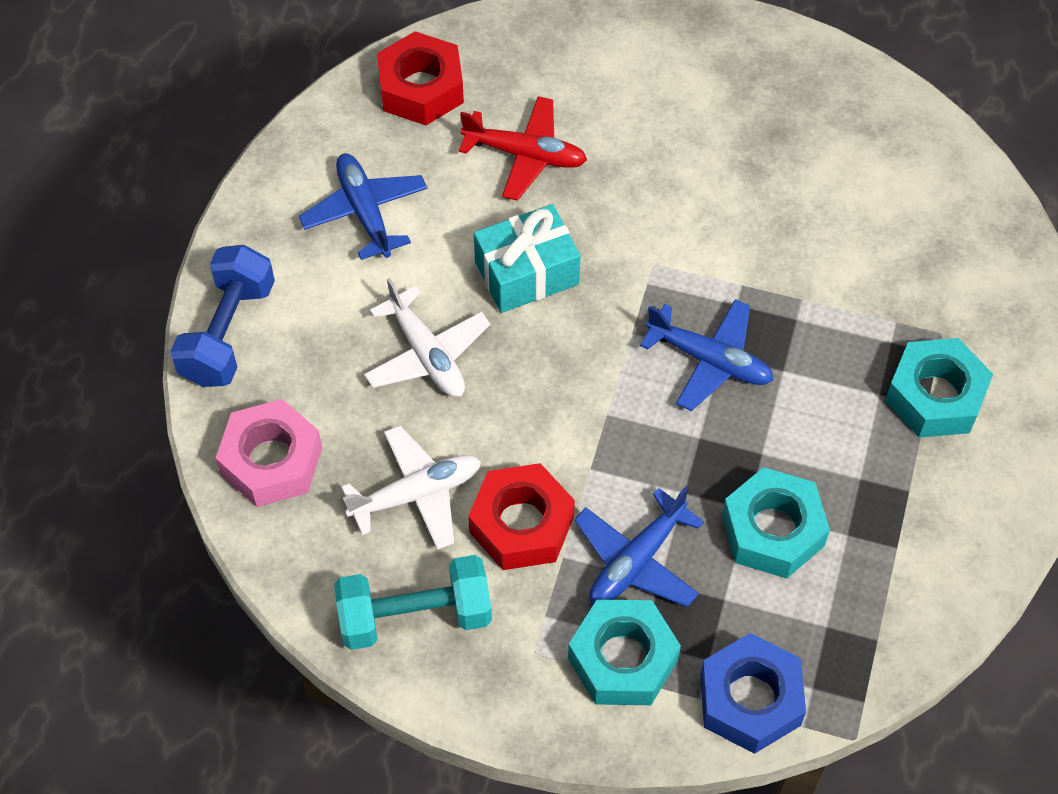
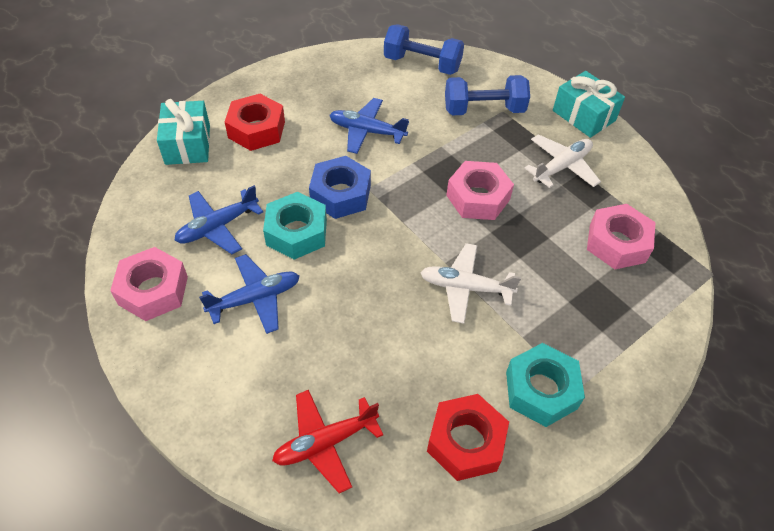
blue dumbbell: 1 -> 2
pink nut: 1 -> 3
turquoise dumbbell: 1 -> 0
turquoise gift: 1 -> 2
turquoise nut: 3 -> 2

